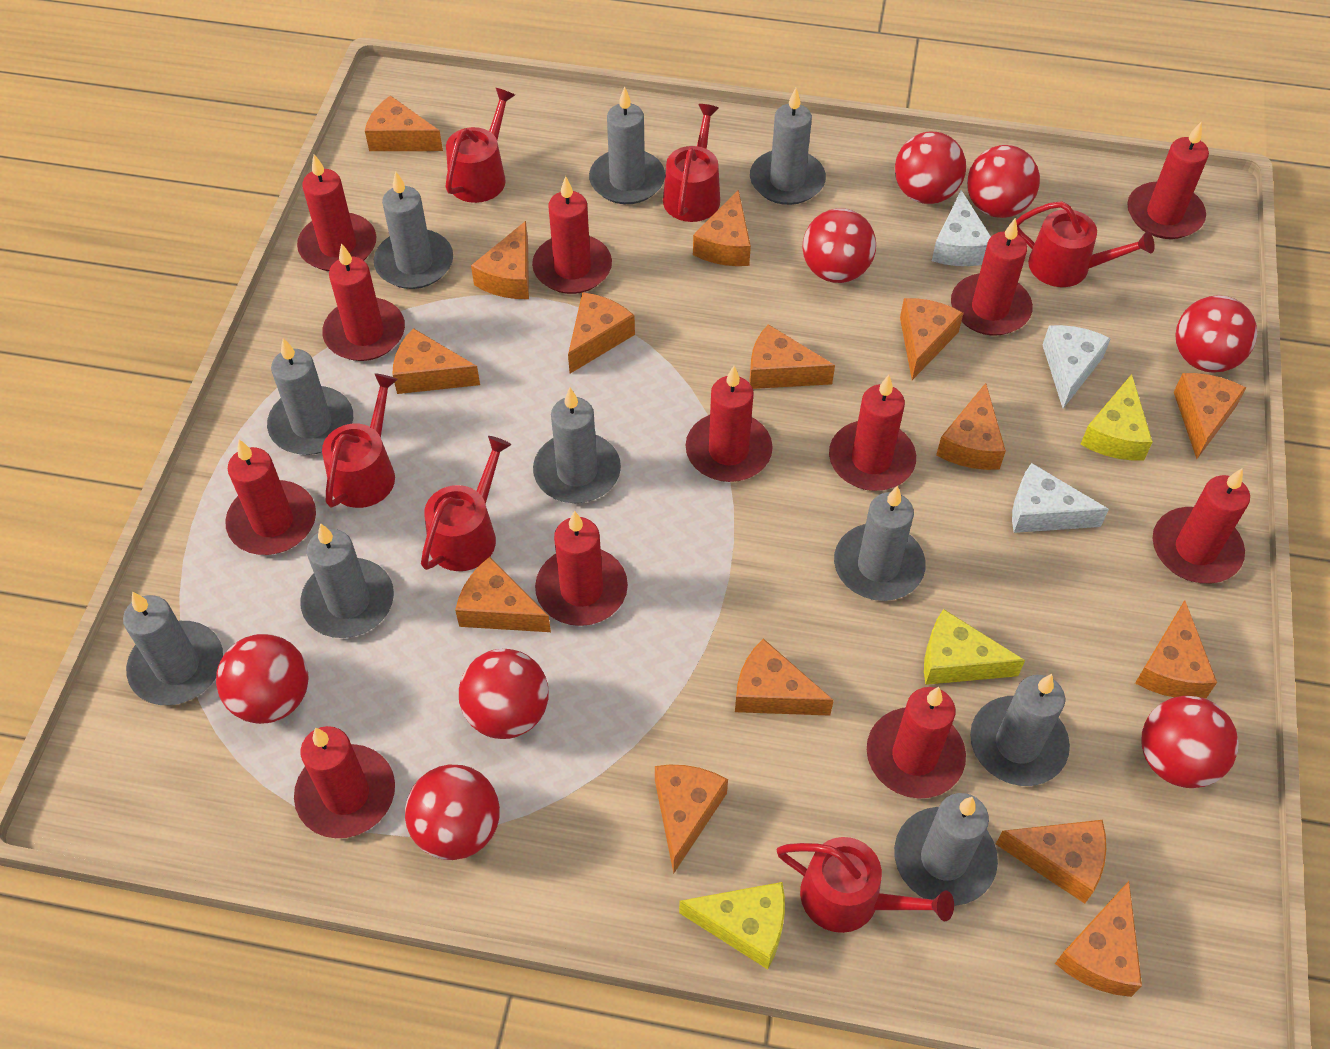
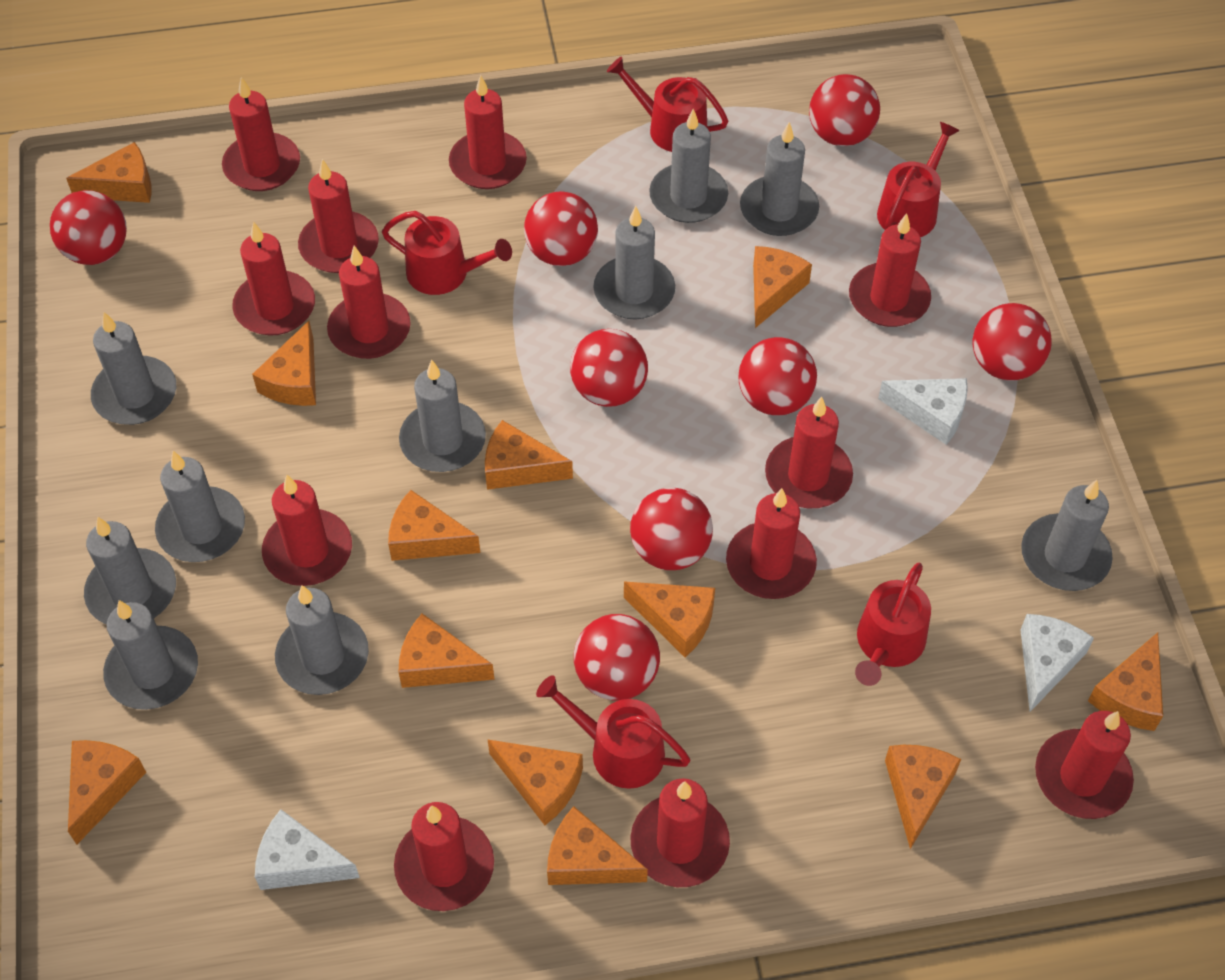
orange cheese: 15 -> 12
red watering can: 6 -> 5
yellow cheese: 3 -> 0

